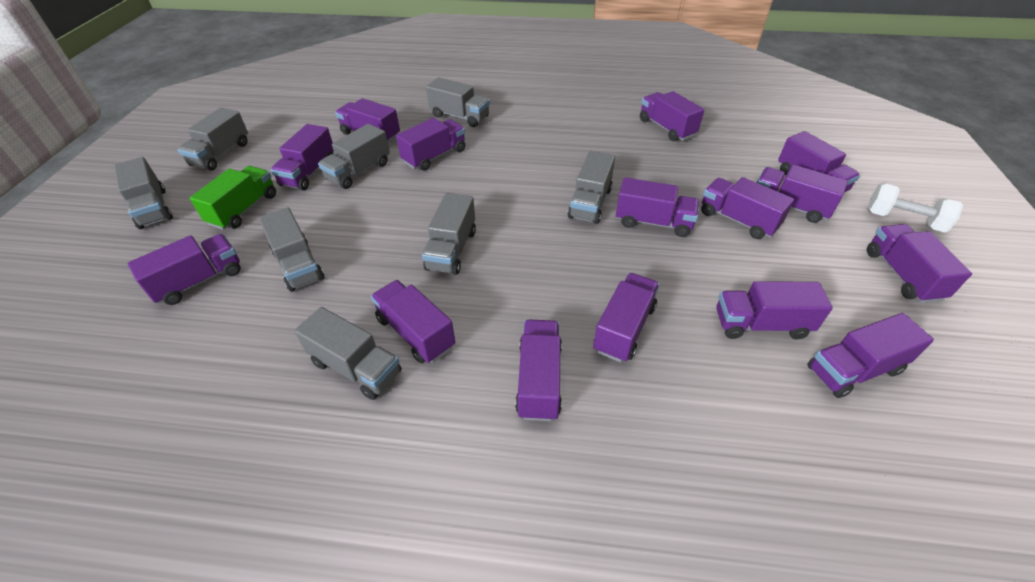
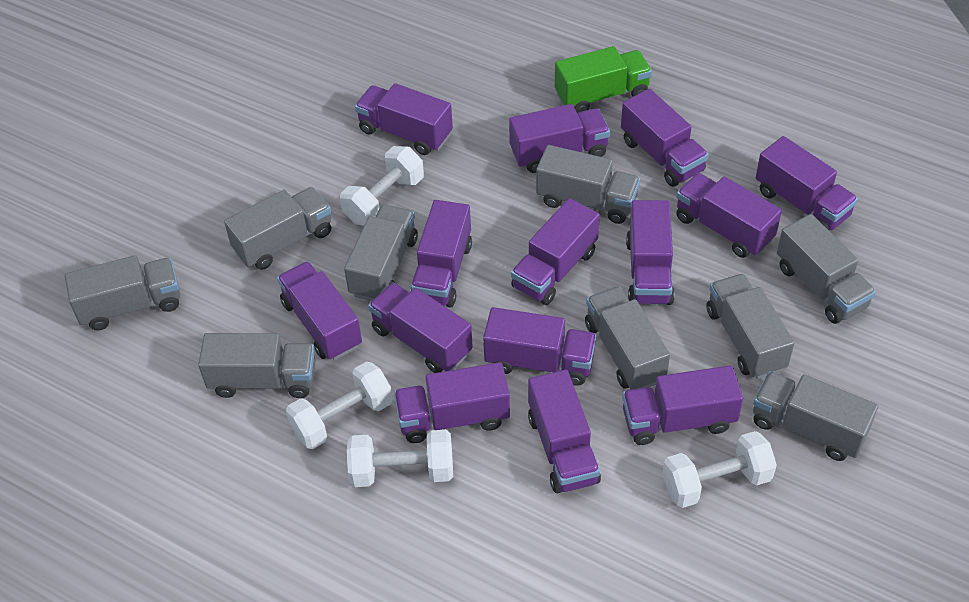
grey truck: 8 -> 9
purple truck: 15 -> 14
white dumbbell: 1 -> 4

